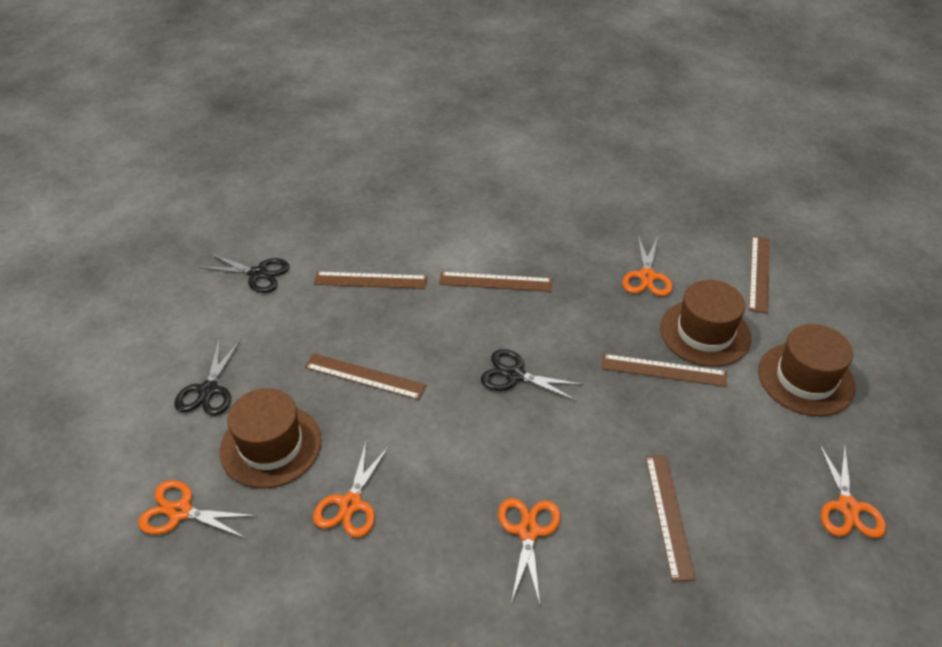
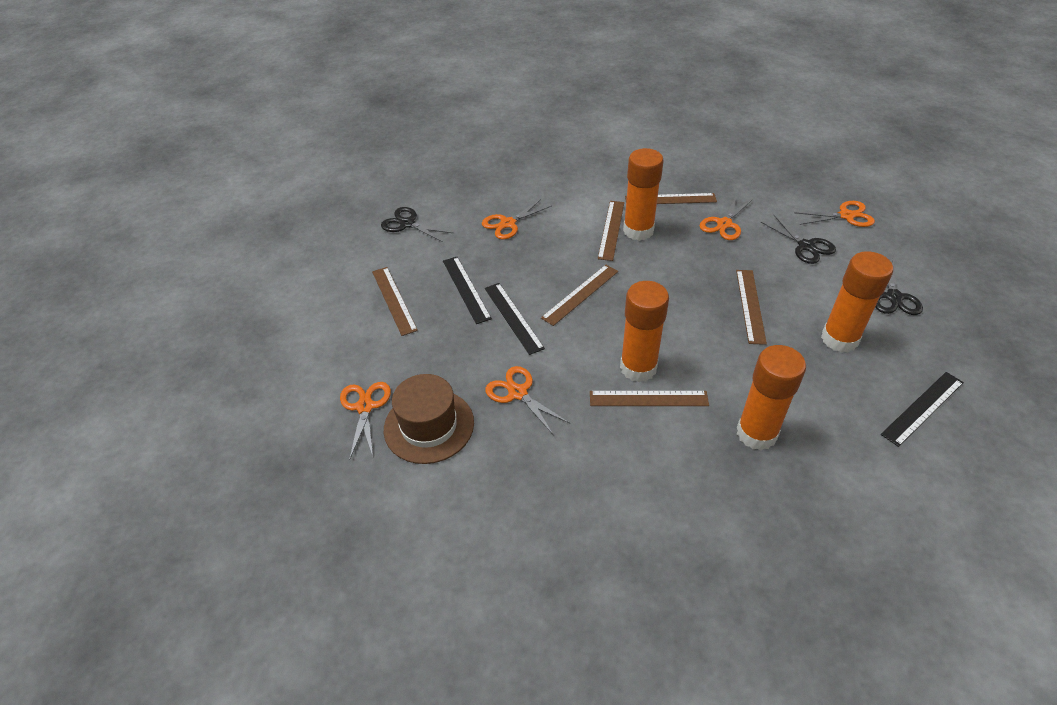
black ruler: 0 -> 3
brown hat: 3 -> 1
orange glue stick: 0 -> 4

